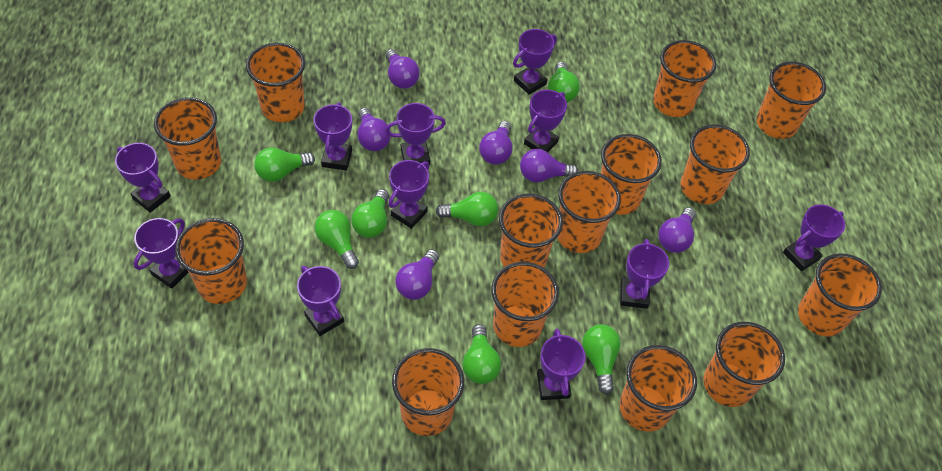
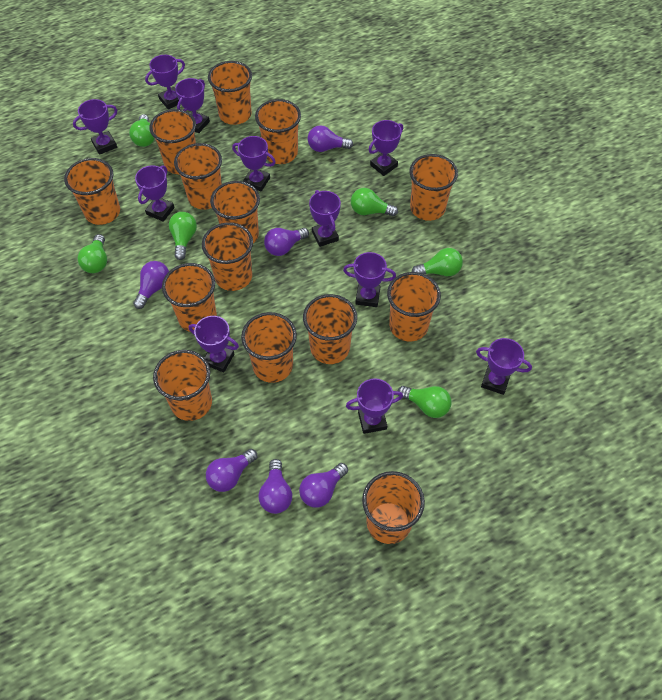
green light bulb: 7 -> 6

